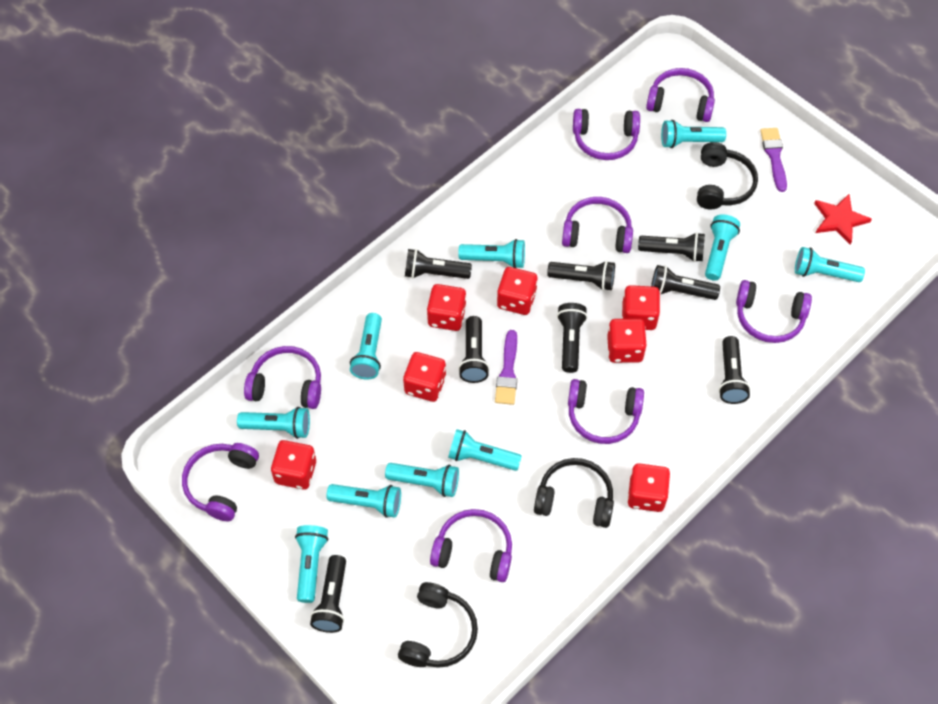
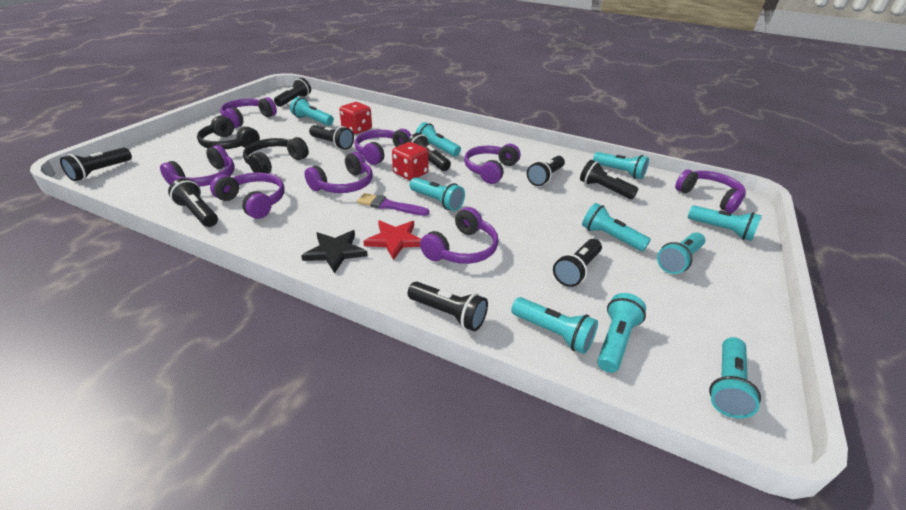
black flashlight: 8 -> 9
black headphones: 3 -> 2
black star: 0 -> 1
purple brush: 2 -> 1
red dice: 7 -> 2

